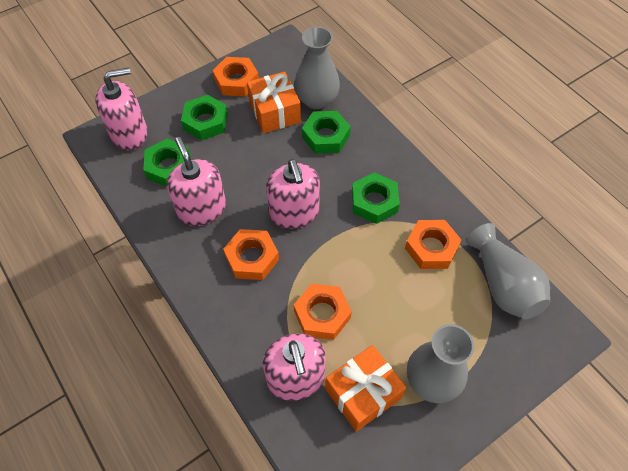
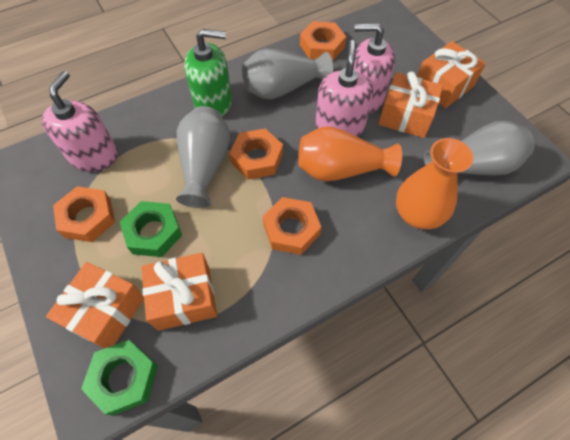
green nut: 4 -> 2
green soap dispenser: 0 -> 1
orange gift: 2 -> 4
orange vase: 0 -> 2
pink soap dispenser: 4 -> 3

